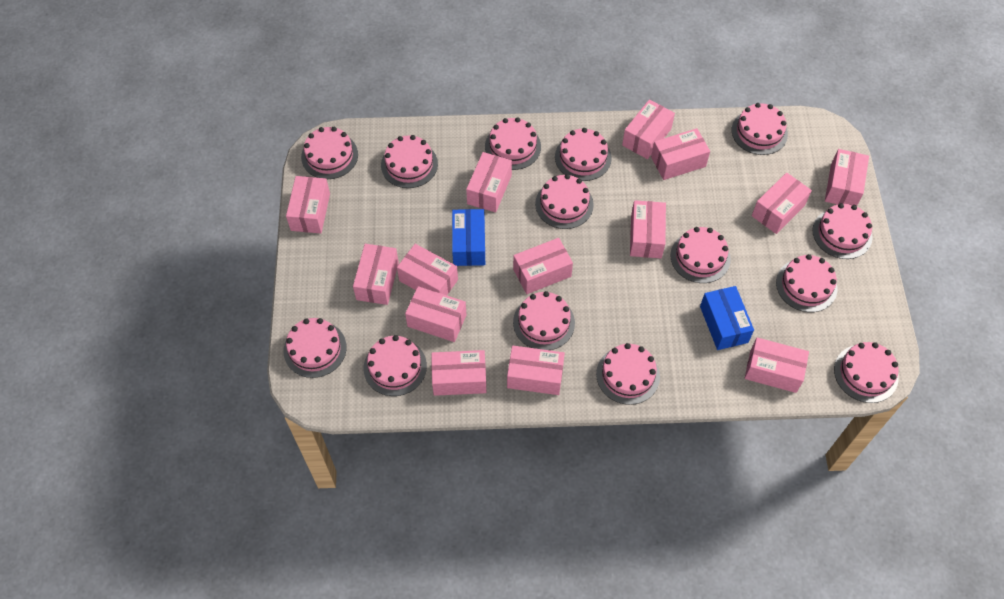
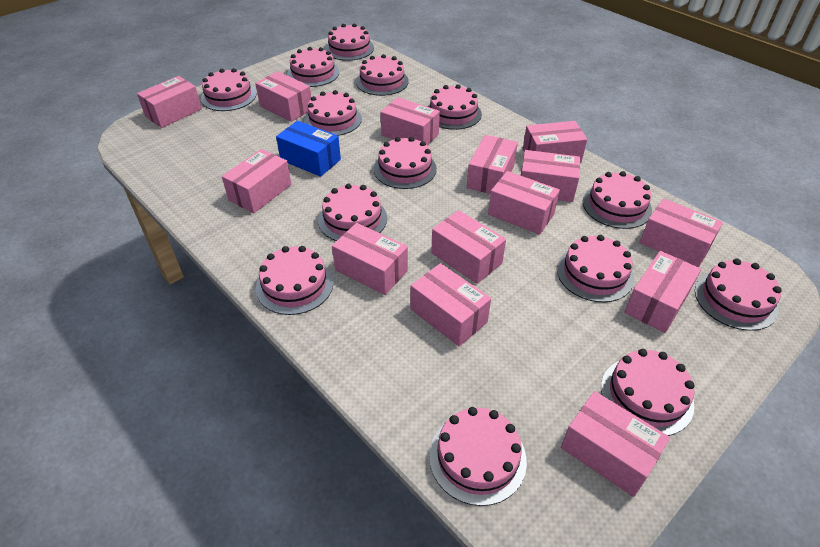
blue box: 2 -> 1

